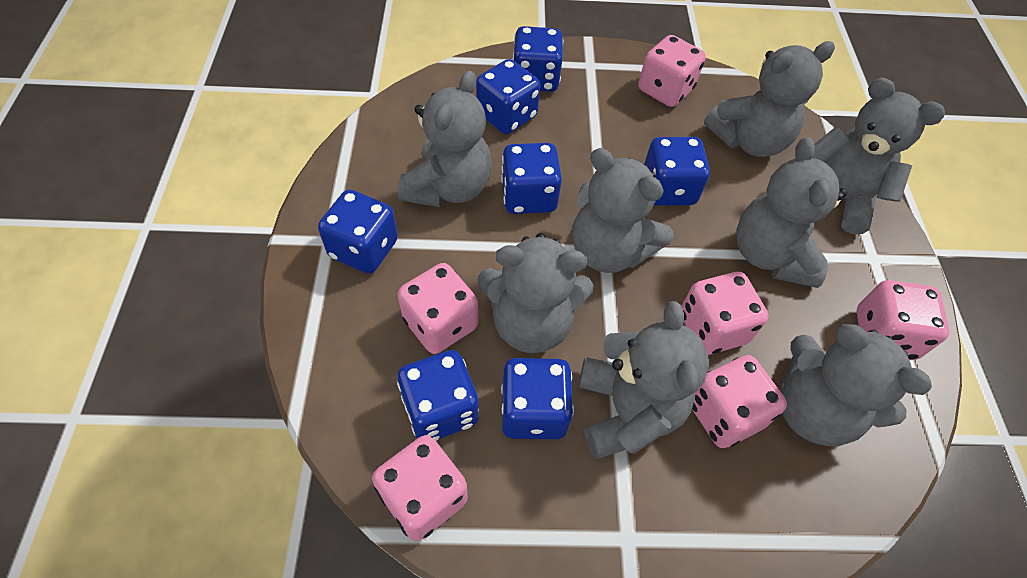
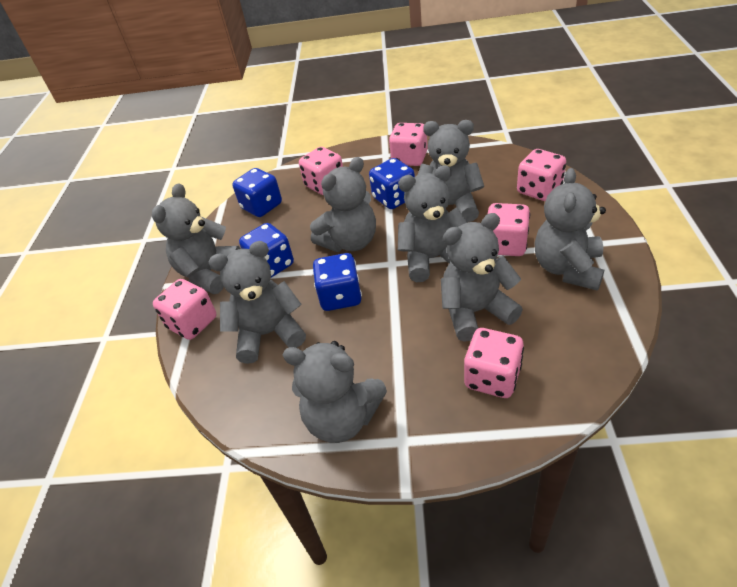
blue dice: 7 -> 4

